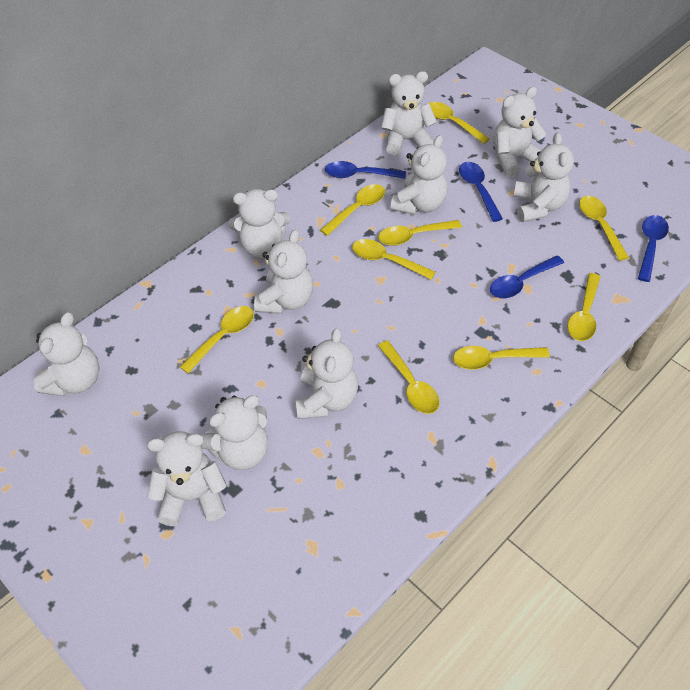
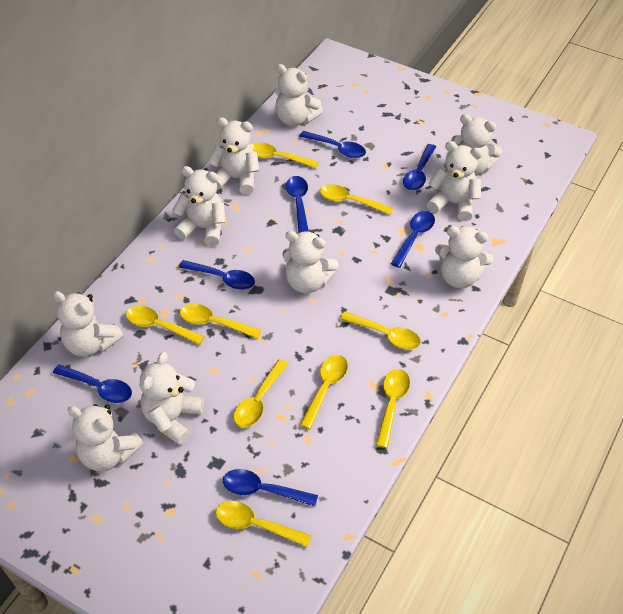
blue spoon: 4 -> 7

